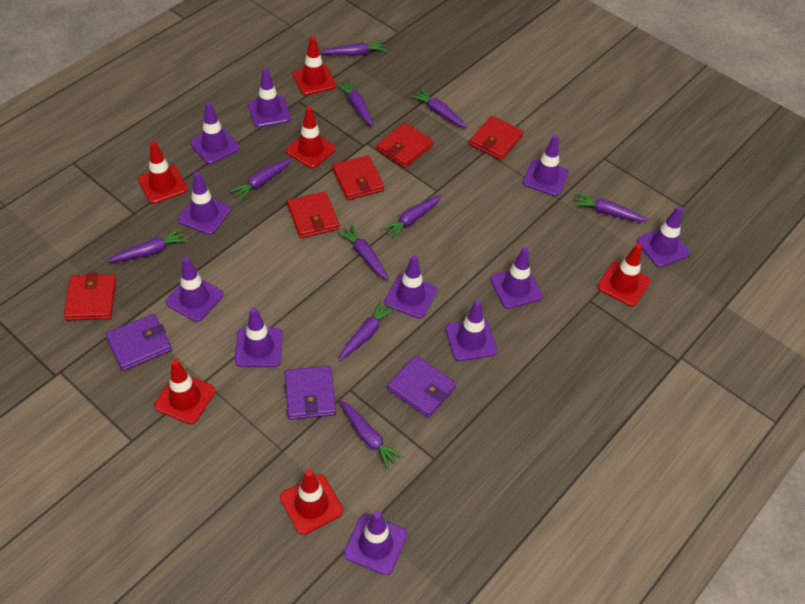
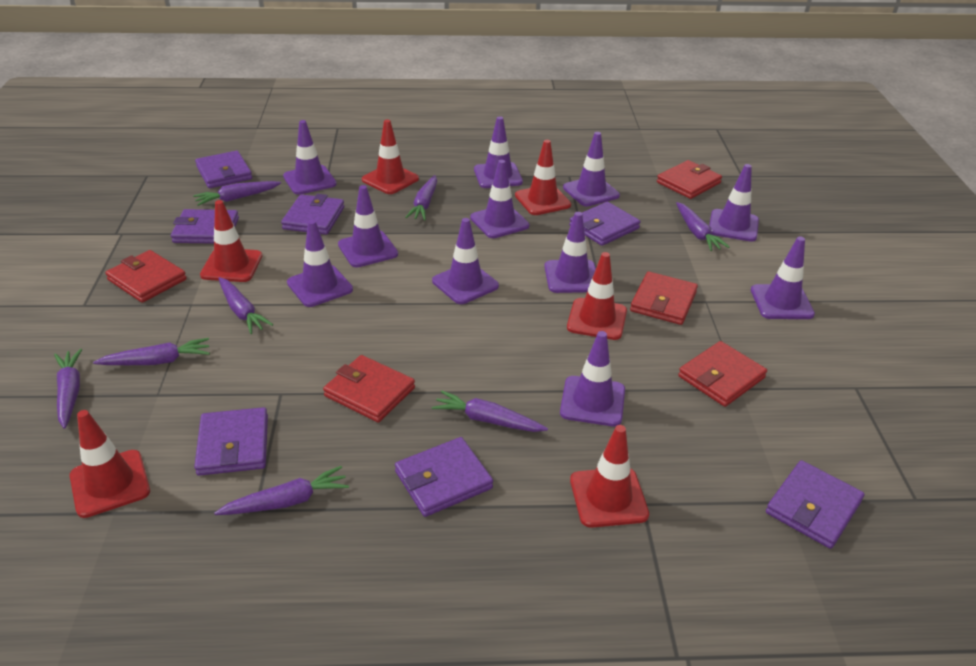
purple carrot: 10 -> 8
purple wallet: 3 -> 7

